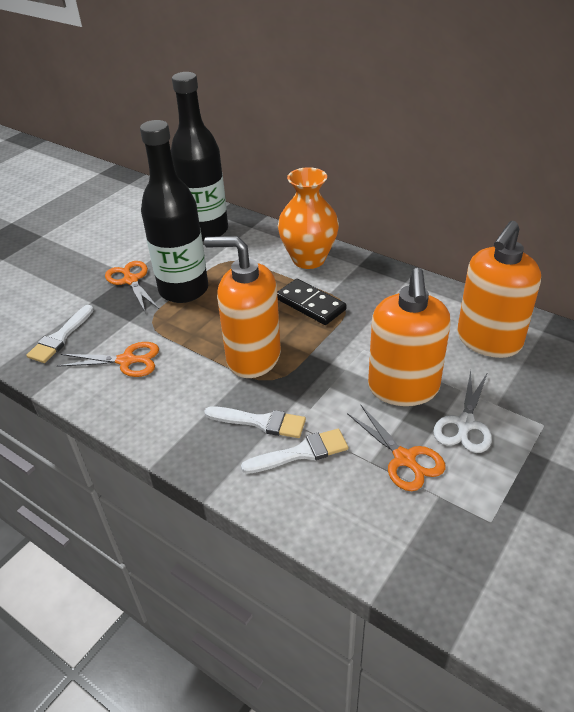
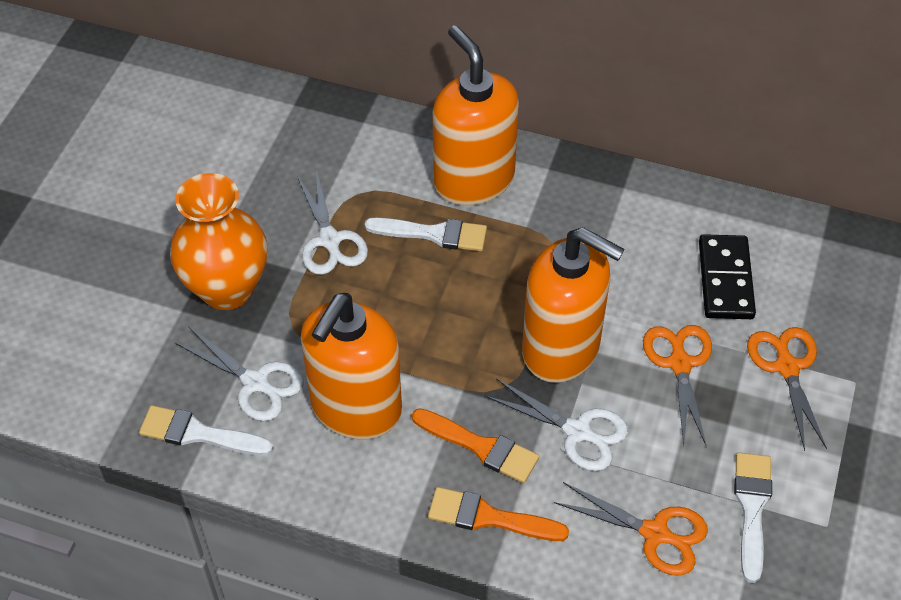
black bottle: 2 -> 0
orange brush: 0 -> 2
white scissors: 1 -> 3

